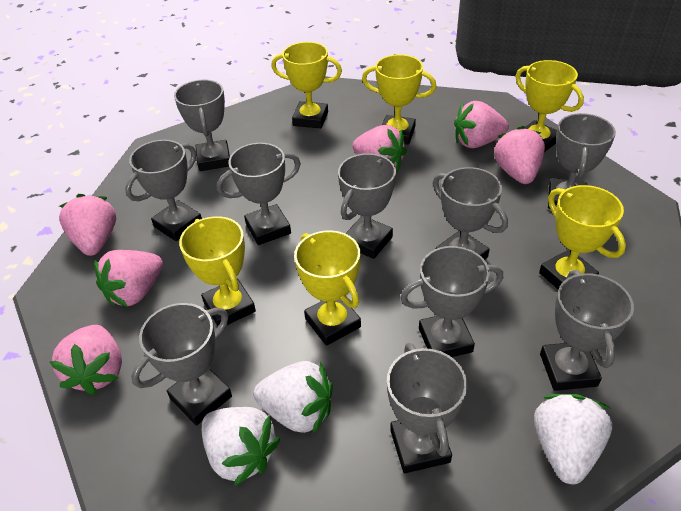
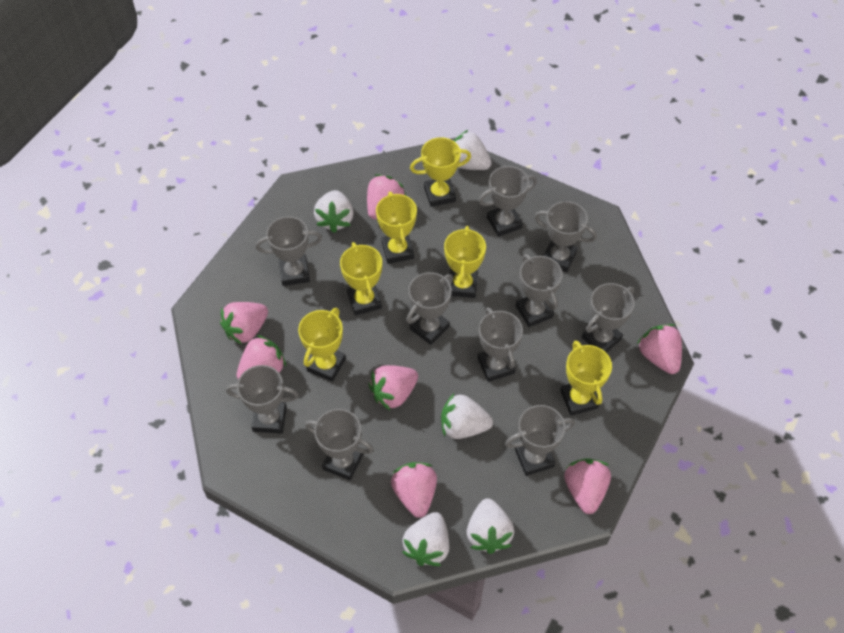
pink strawberry: 6 -> 7
white strawberry: 3 -> 5

